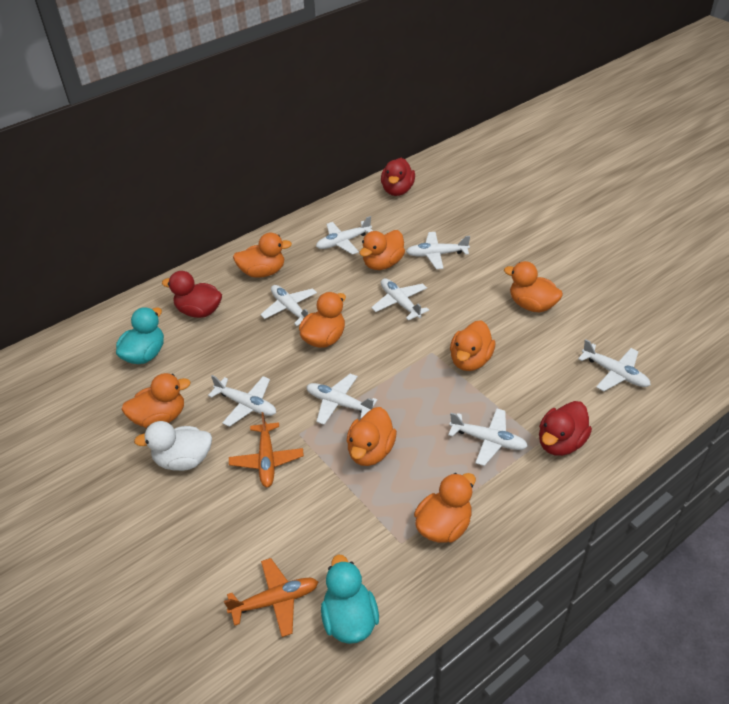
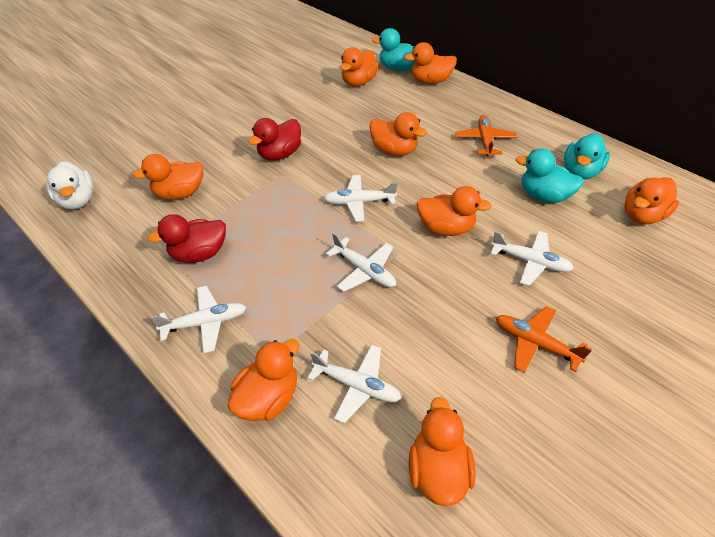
red duck: 3 -> 2
turquoise duck: 2 -> 3
white plane: 8 -> 5

